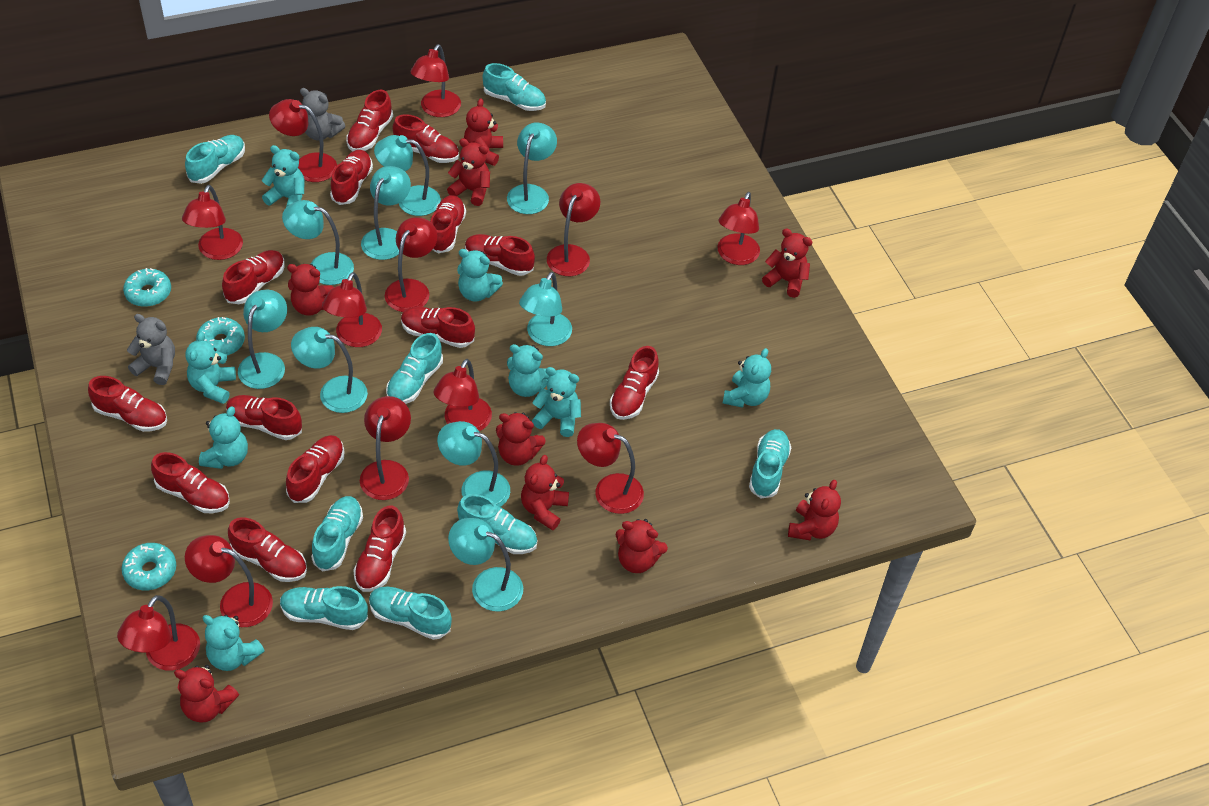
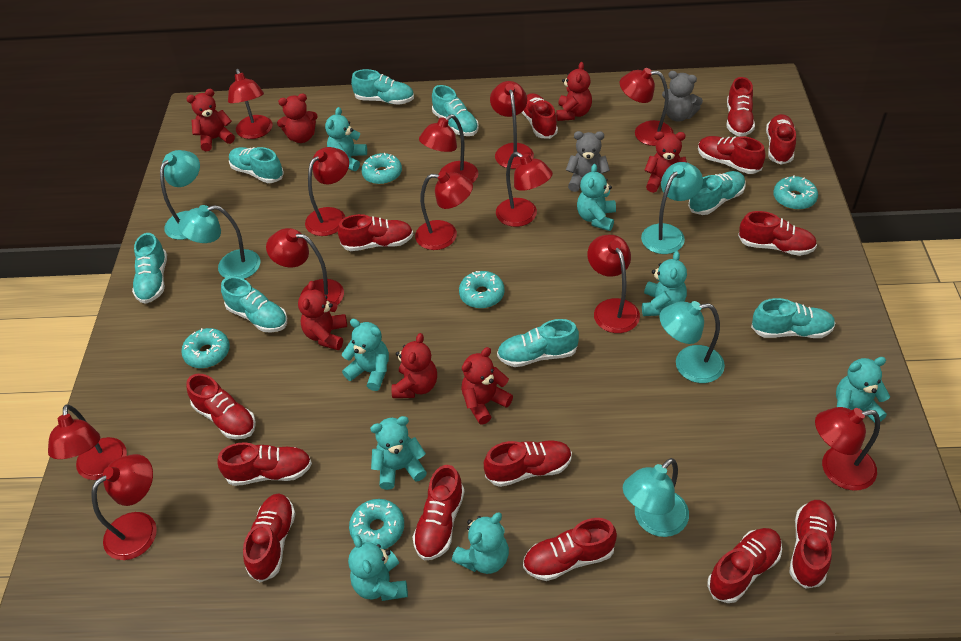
red teddy bear: 9 -> 7
turquoise donut: 3 -> 5
turquoise lamp: 9 -> 5

